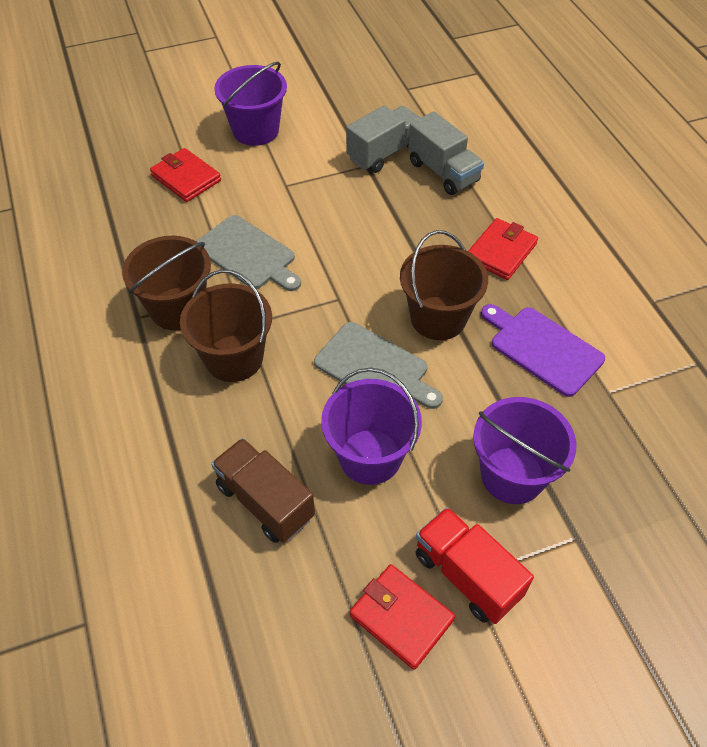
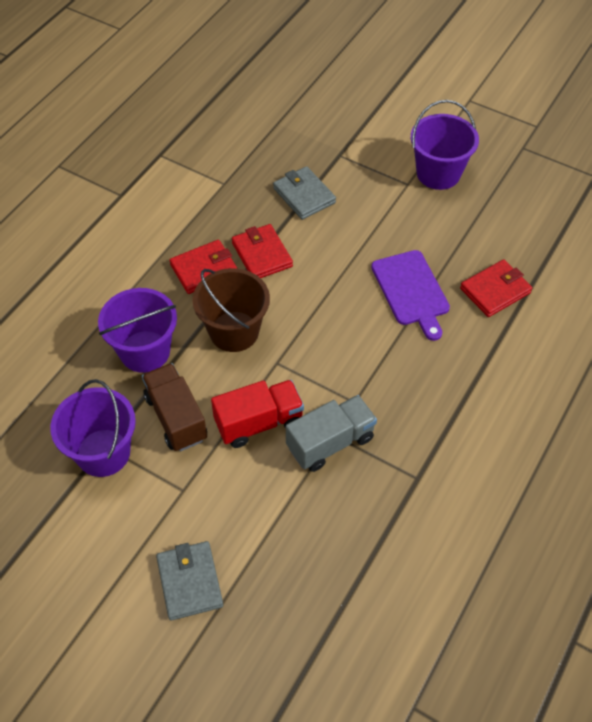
brown bucket: 3 -> 1
grey cutting board: 2 -> 0
grey truck: 2 -> 1
grey wallet: 0 -> 2

